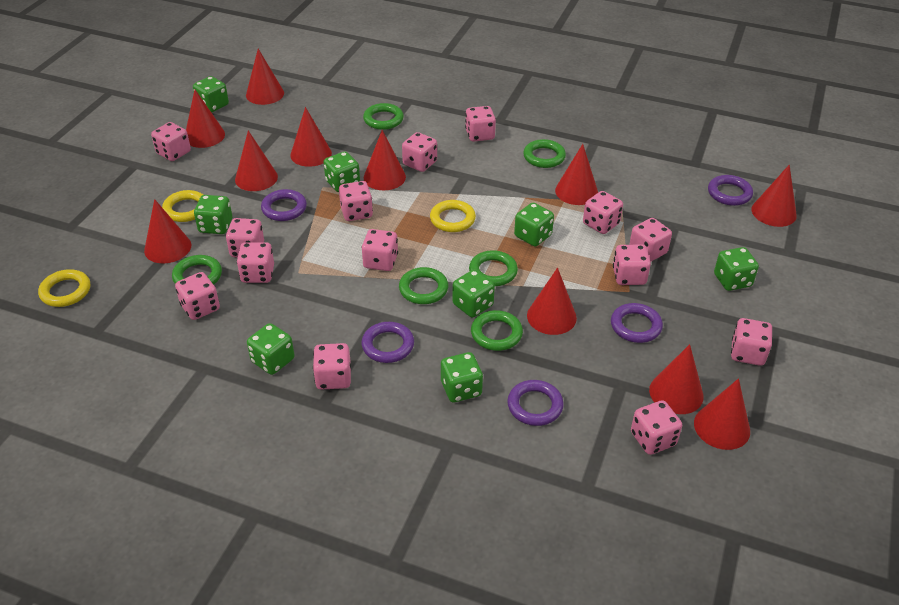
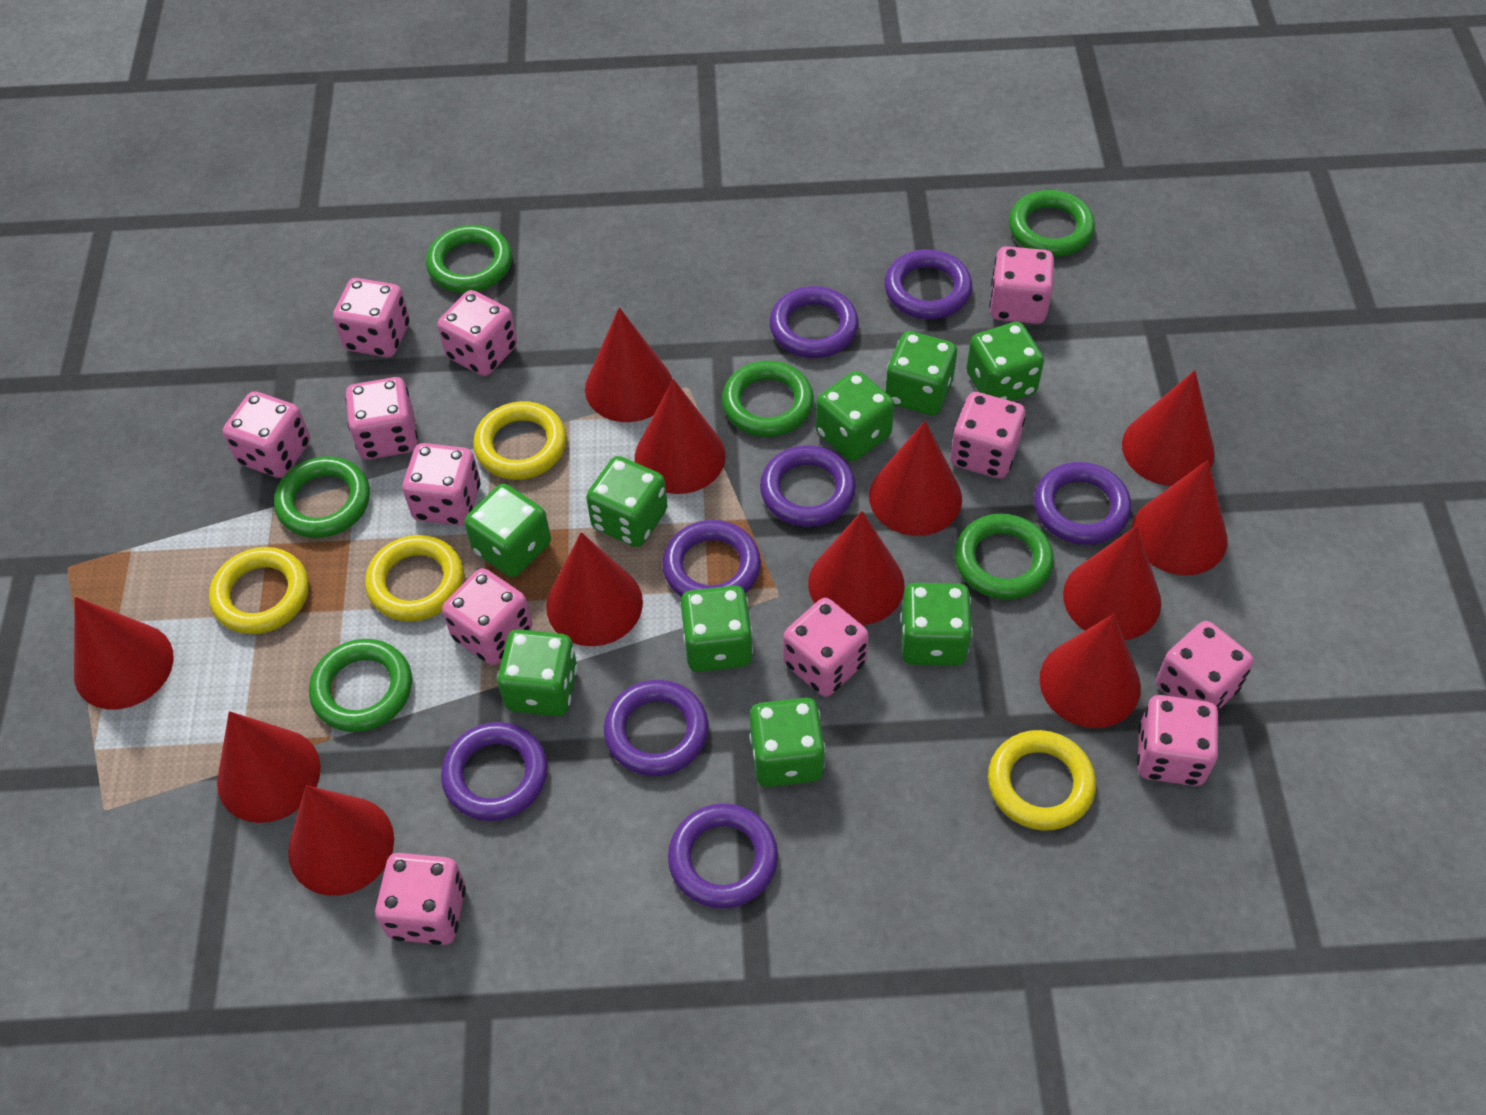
green dice: 8 -> 9
pink dice: 14 -> 12
purple ring: 5 -> 8
red cone: 11 -> 12
yellow ring: 3 -> 4

